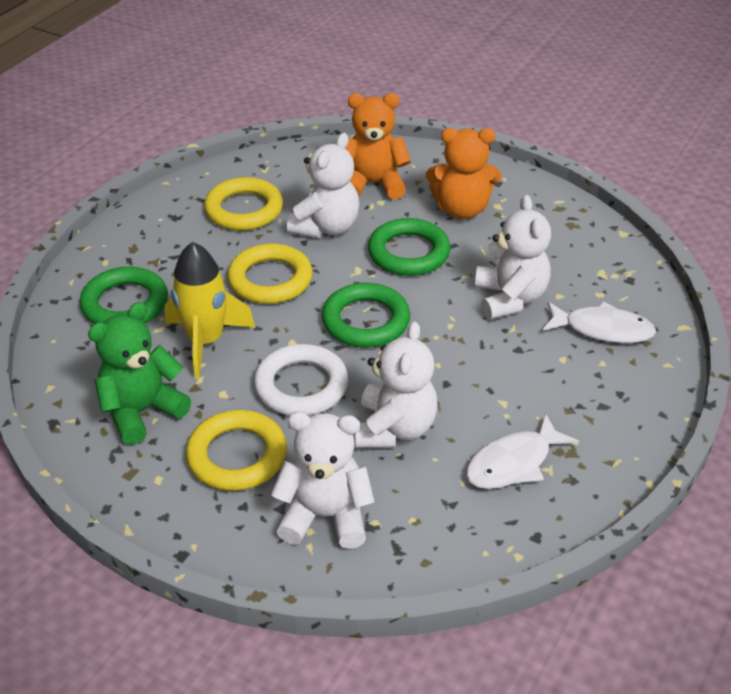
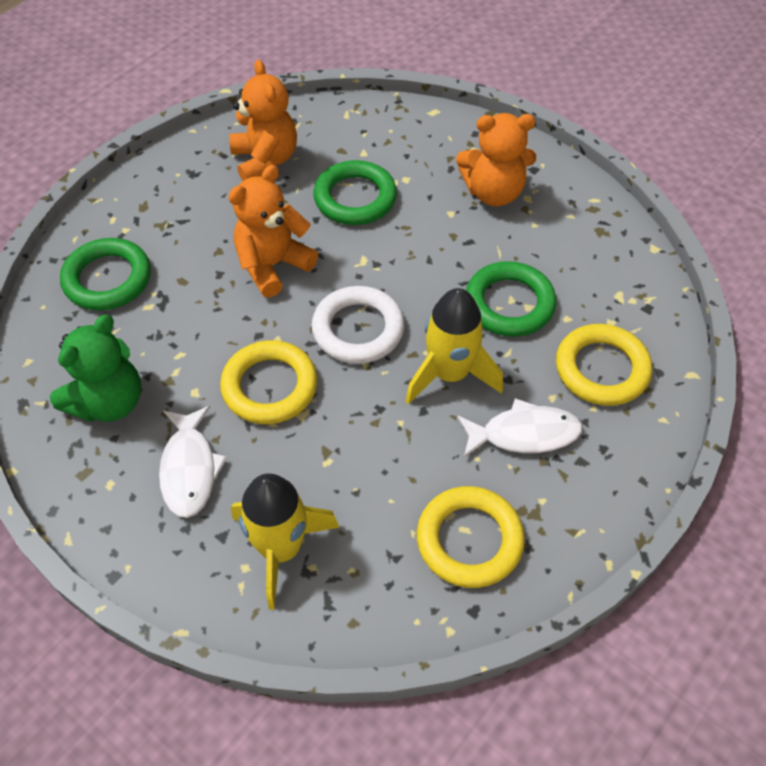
orange teddy bear: 2 -> 3
white teddy bear: 4 -> 0
yellow rocket: 1 -> 2

